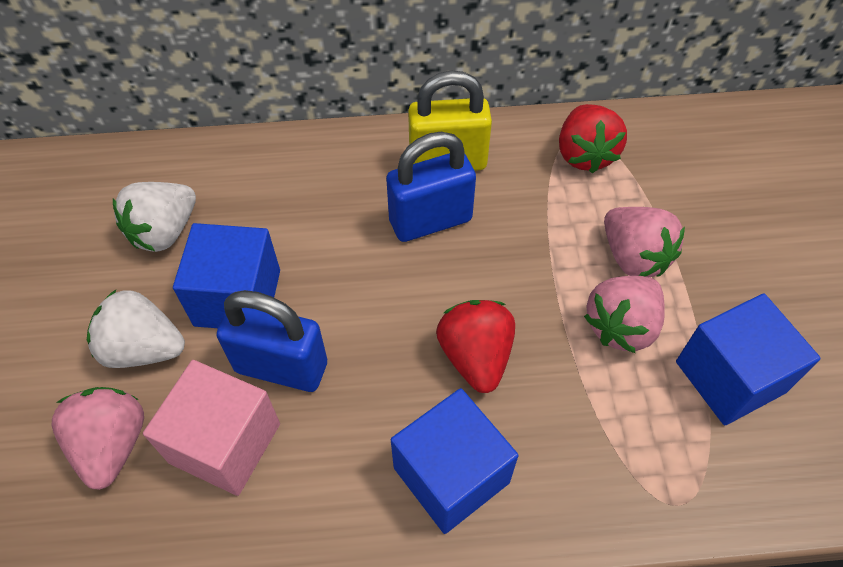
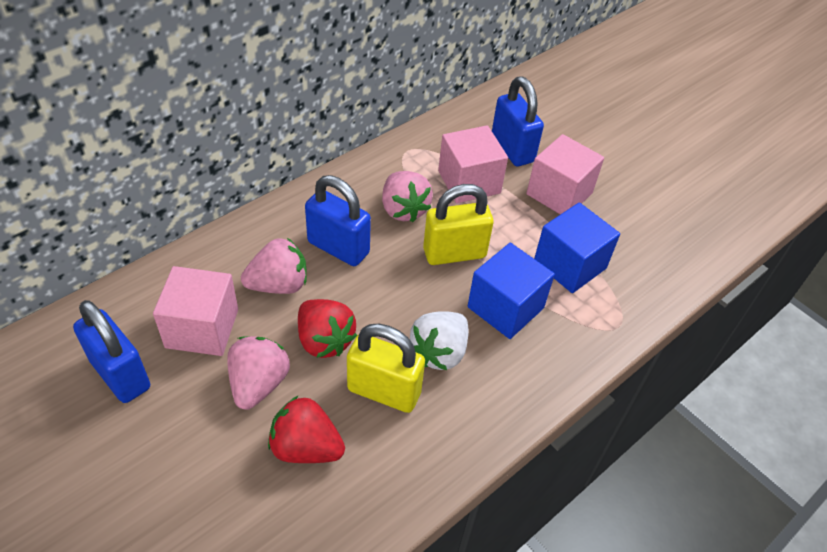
blue cube: 3 -> 2
blue padlock: 2 -> 3
pink cube: 1 -> 3
white strawberry: 2 -> 1
yellow padlock: 1 -> 2

